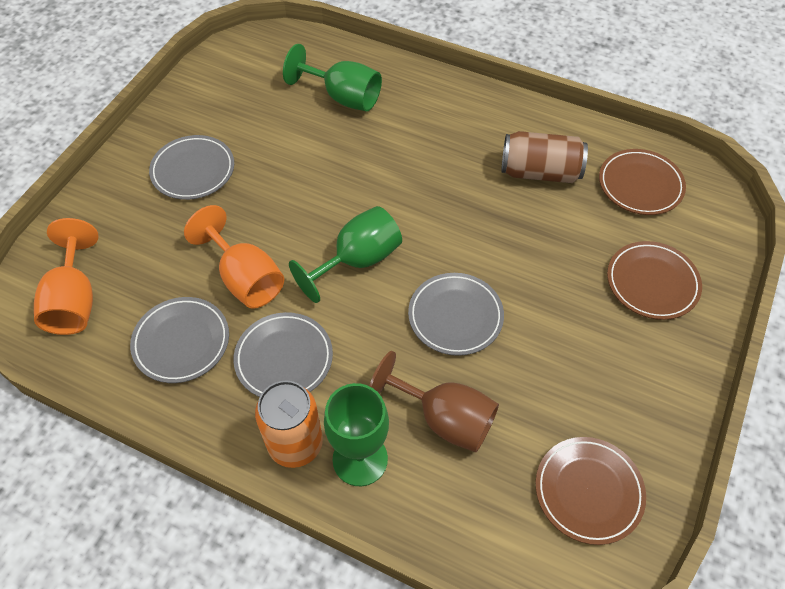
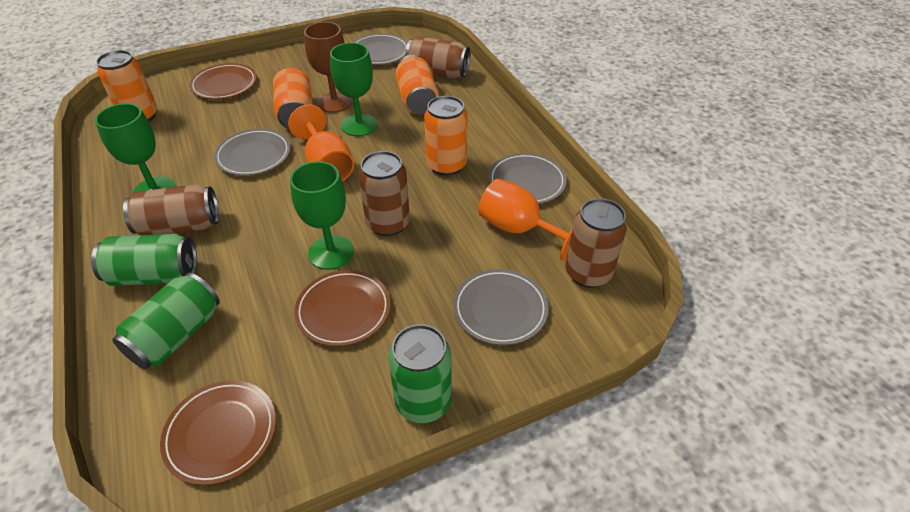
brown can: 1 -> 4
green can: 0 -> 3
orange can: 1 -> 4

